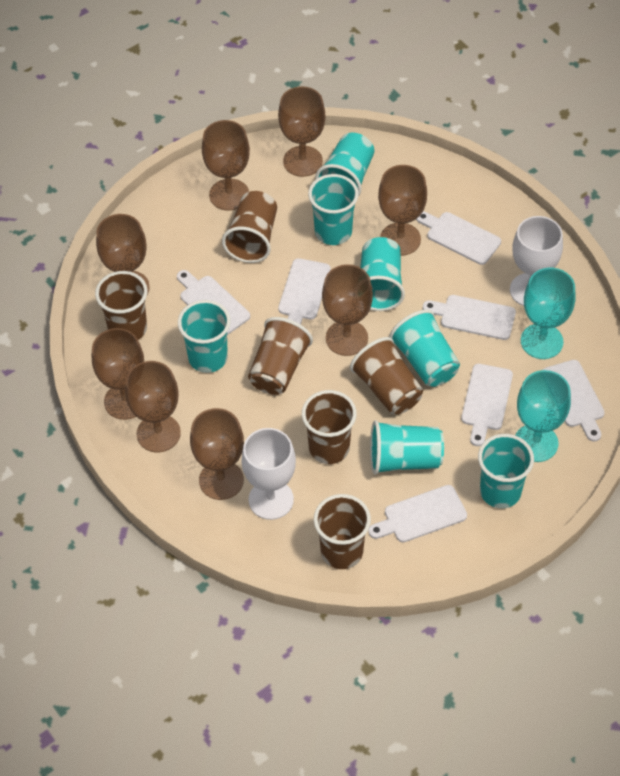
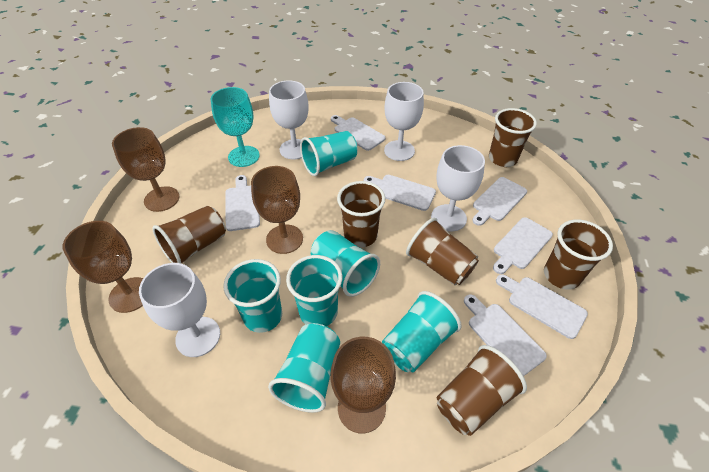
brown goblet: 8 -> 4
turquoise cup: 7 -> 6
turquoise goblet: 2 -> 1
white goblet: 2 -> 4

